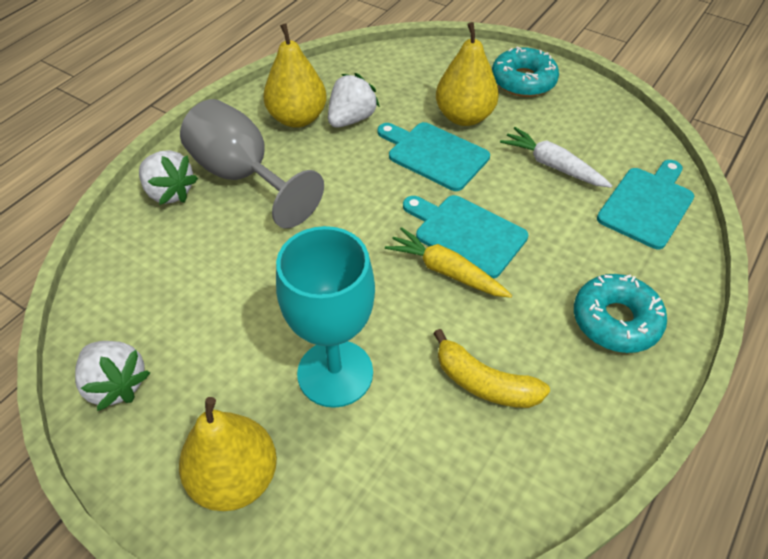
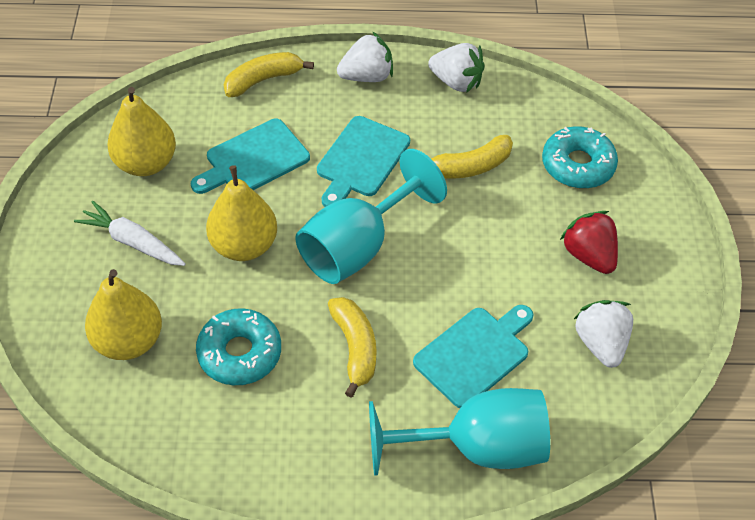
grey goblet: 1 -> 0
red strawberry: 0 -> 1
turquoise goblet: 1 -> 2
yellow banana: 1 -> 3
yellow carrot: 1 -> 0

